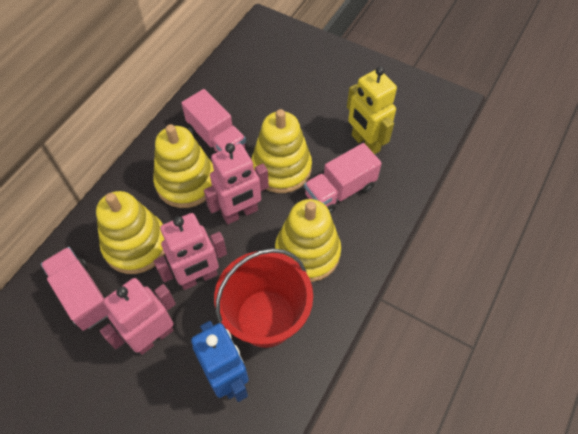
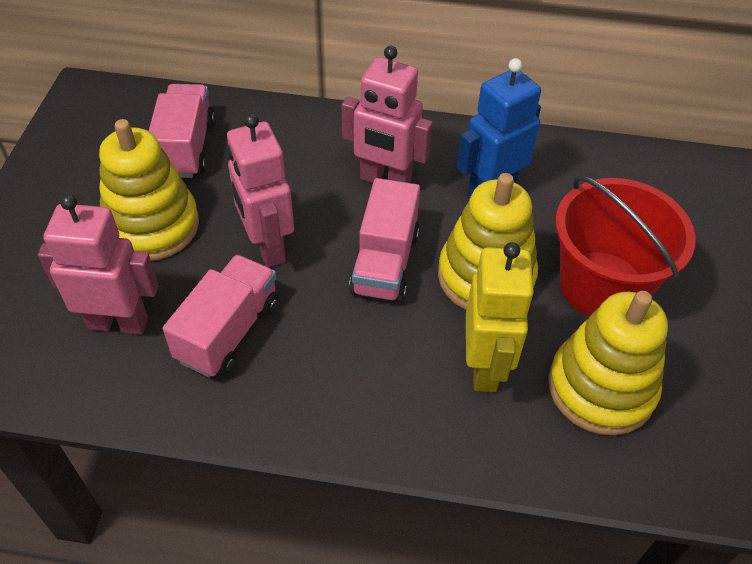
yellow stacking toy: 4 -> 3

